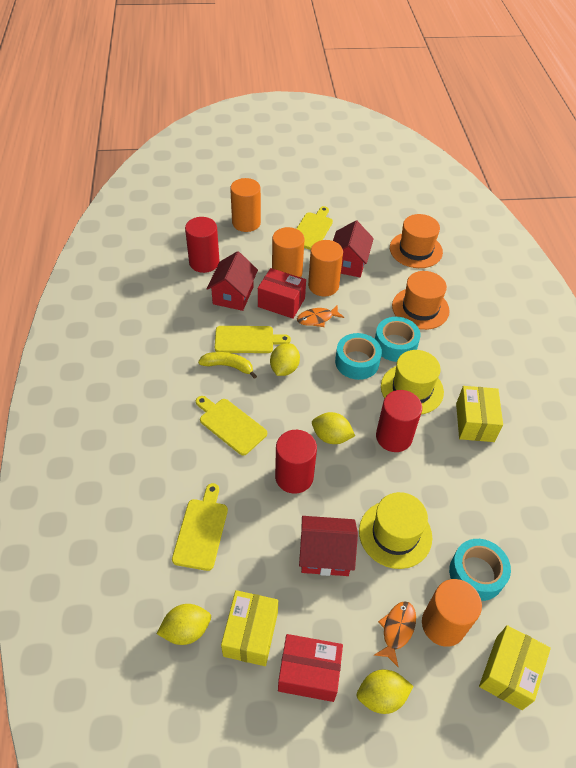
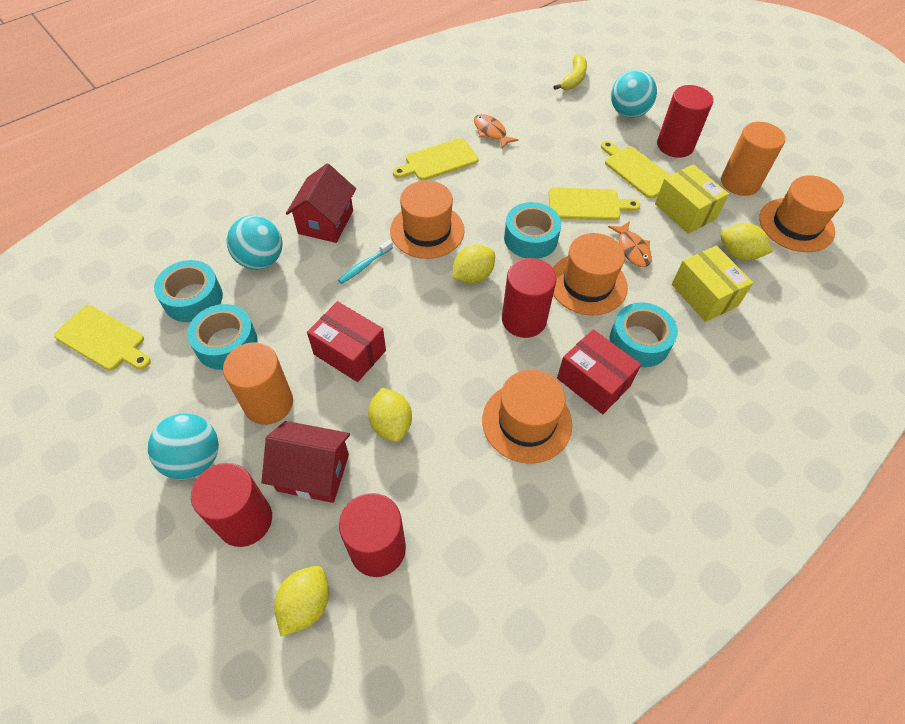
orange cylinder: 4 -> 2
orange hat: 2 -> 4
red cylinder: 3 -> 4
red house: 3 -> 2
turquoise ball: 0 -> 3
turquoise tape: 3 -> 4
turquoise toothbrush: 0 -> 1
yellow box: 3 -> 2
yellow hat: 2 -> 0

